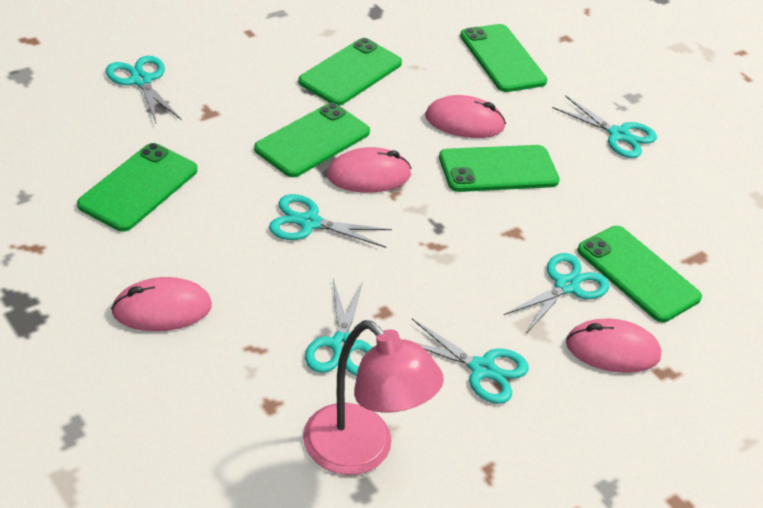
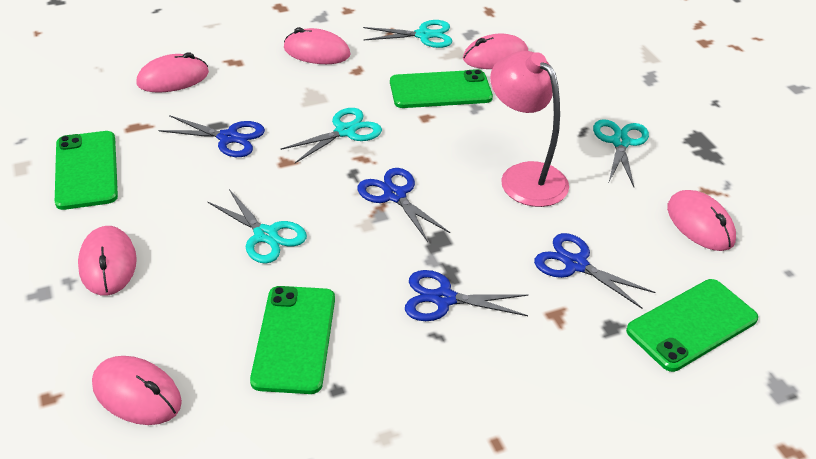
blue scissors: 0 -> 4
green phone: 6 -> 4
pink mouse: 4 -> 6
turquoise scissors: 6 -> 4

